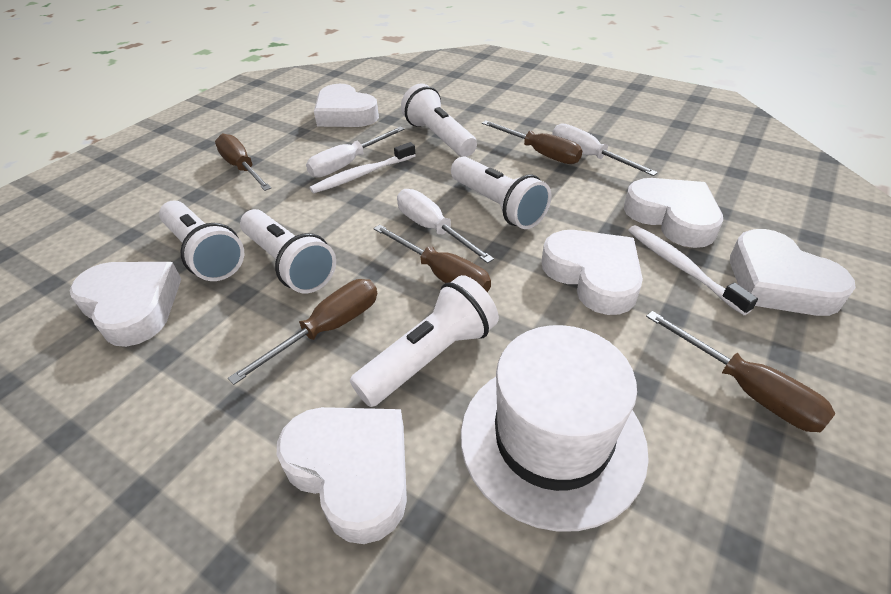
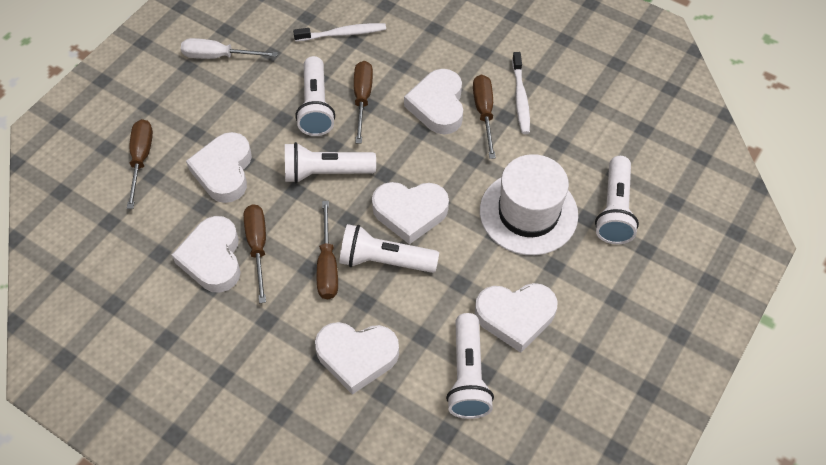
white screwdriver: 3 -> 1

